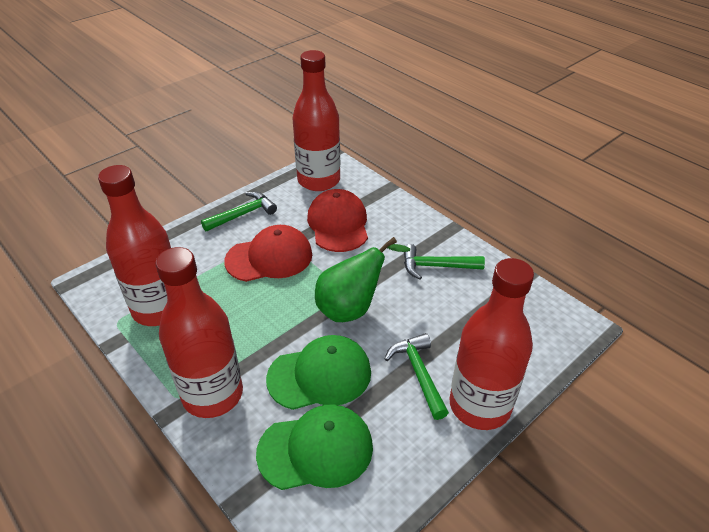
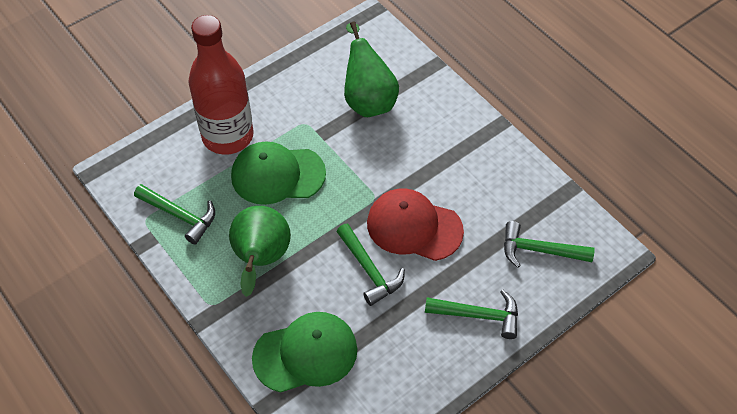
green hammer: 3 -> 4
green pear: 1 -> 2
red bottle: 4 -> 1
red cap: 2 -> 1

